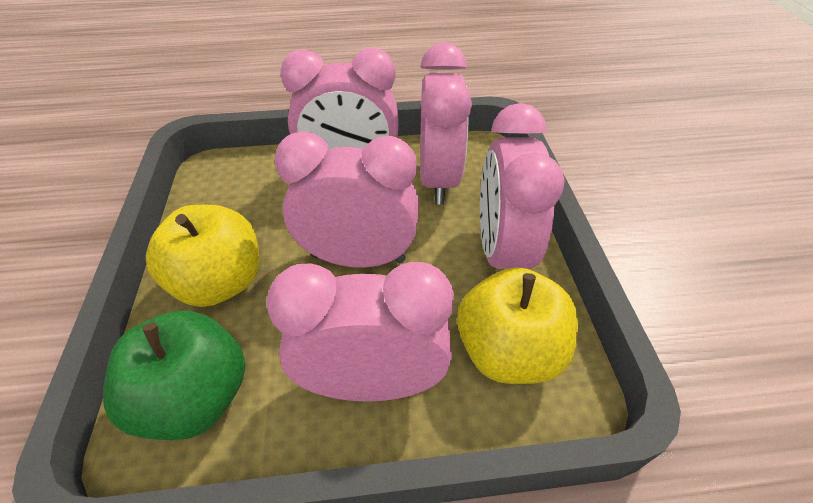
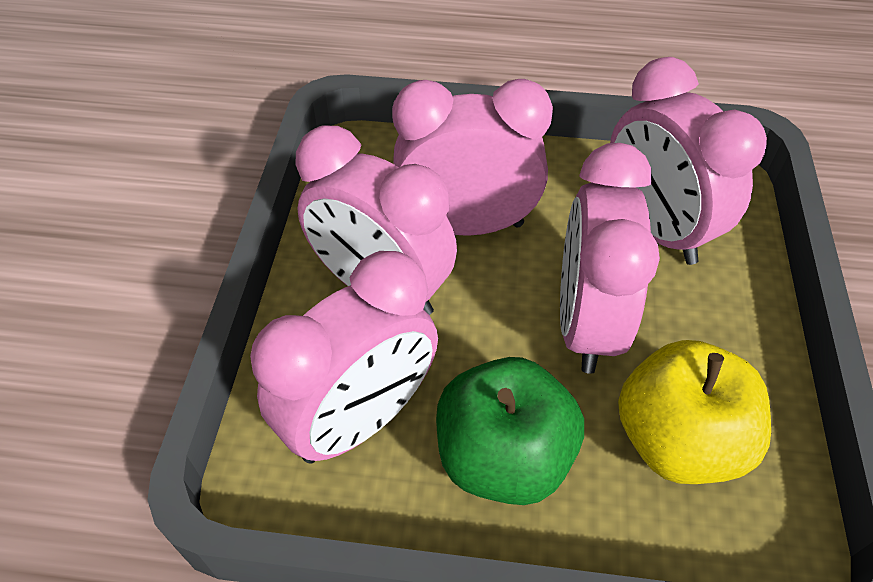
yellow apple: 2 -> 1

